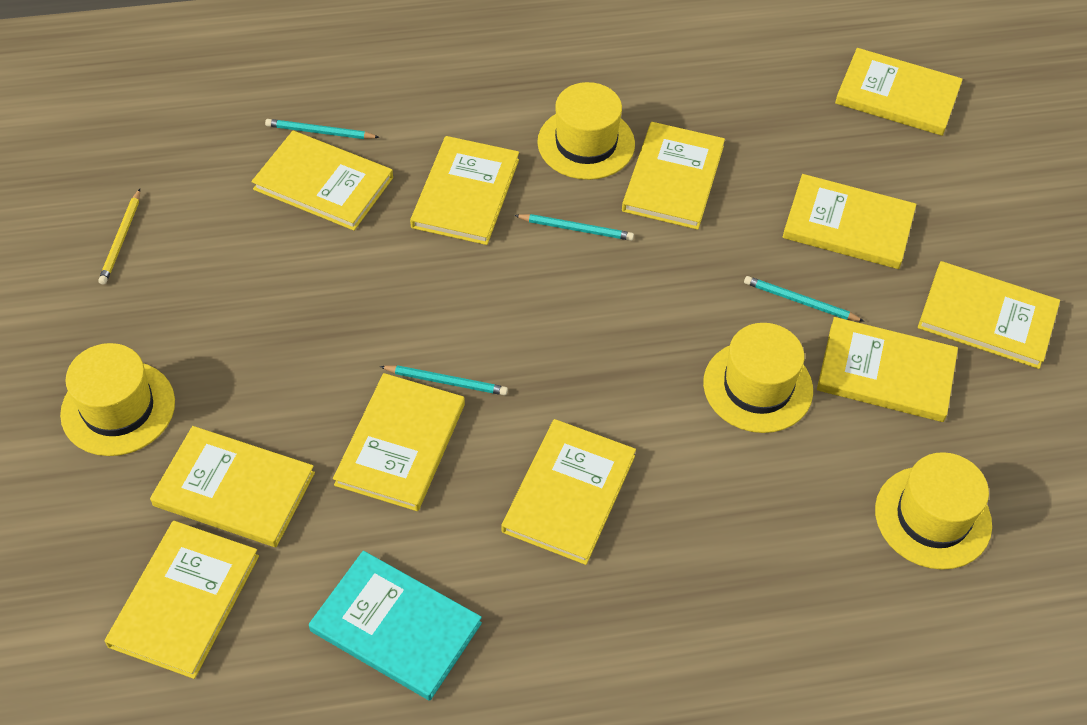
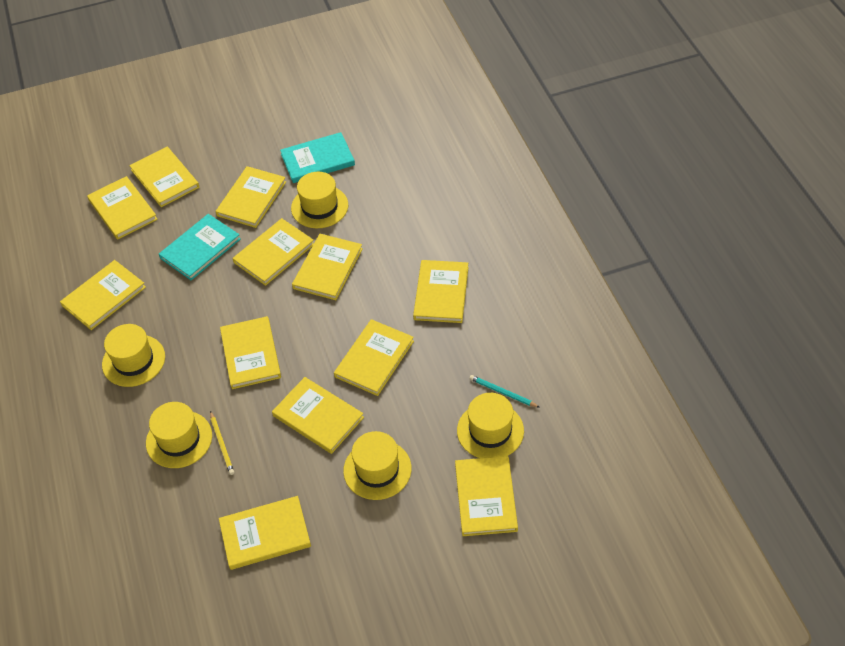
turquoise book: 1 -> 2
turquoise pencil: 4 -> 1
yellow book: 11 -> 12
yellow hat: 4 -> 5

